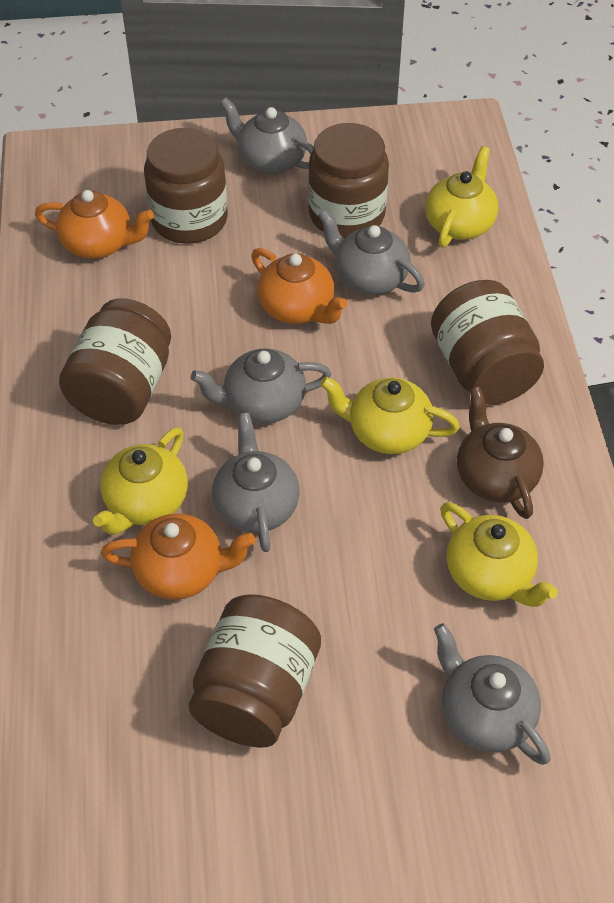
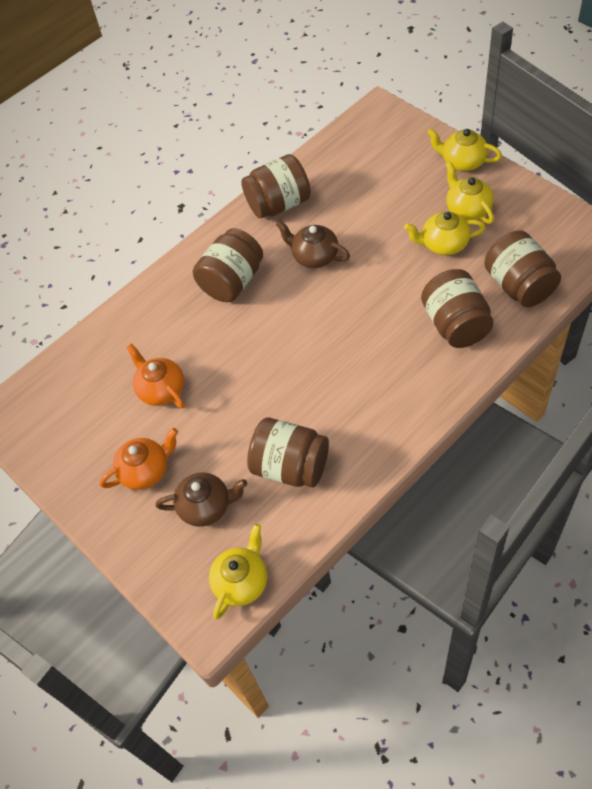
brown teapot: 1 -> 2
grey teapot: 5 -> 0
orange teapot: 3 -> 2

